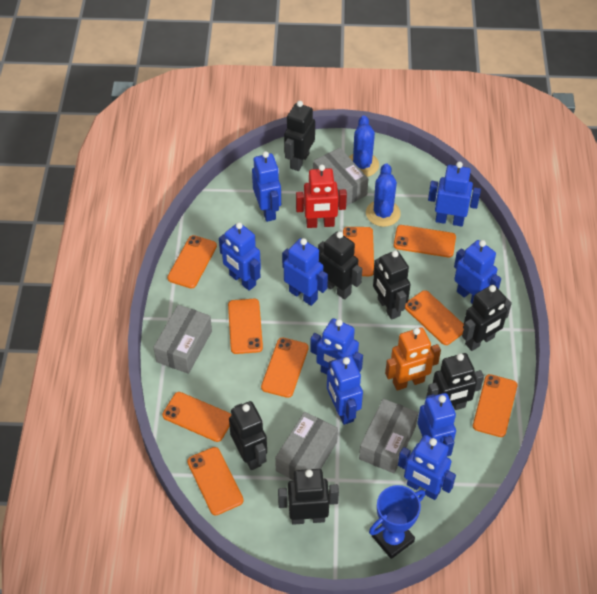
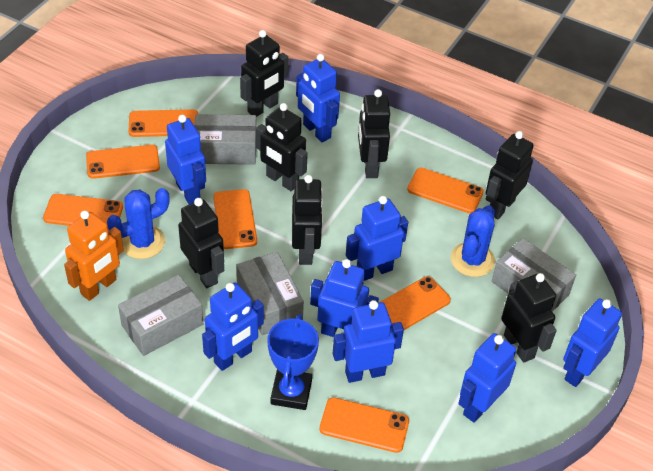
blue robot: 9 -> 8
orange phone: 9 -> 7
red robot: 1 -> 0

